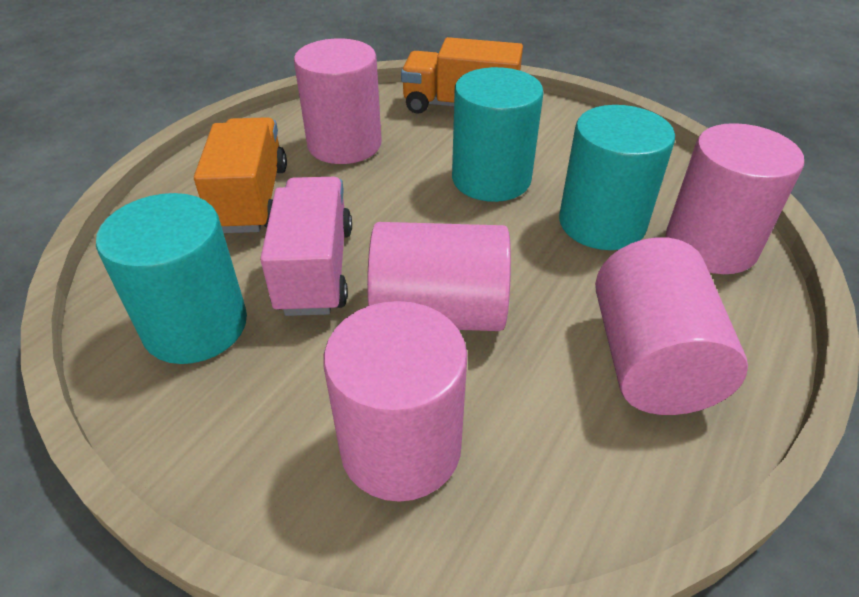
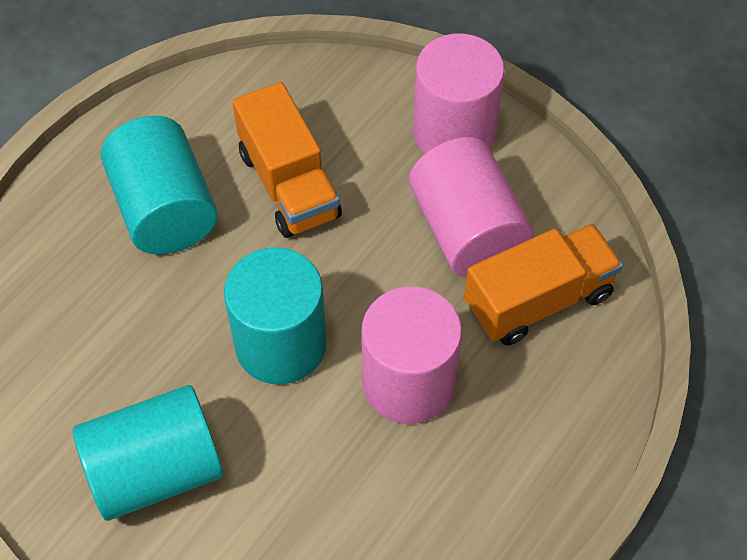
pink cylinder: 5 -> 3
pink truck: 1 -> 0

